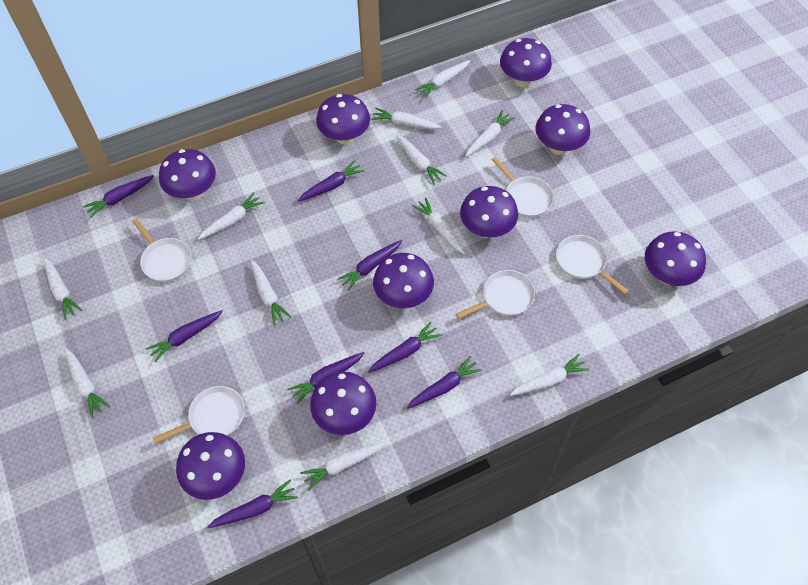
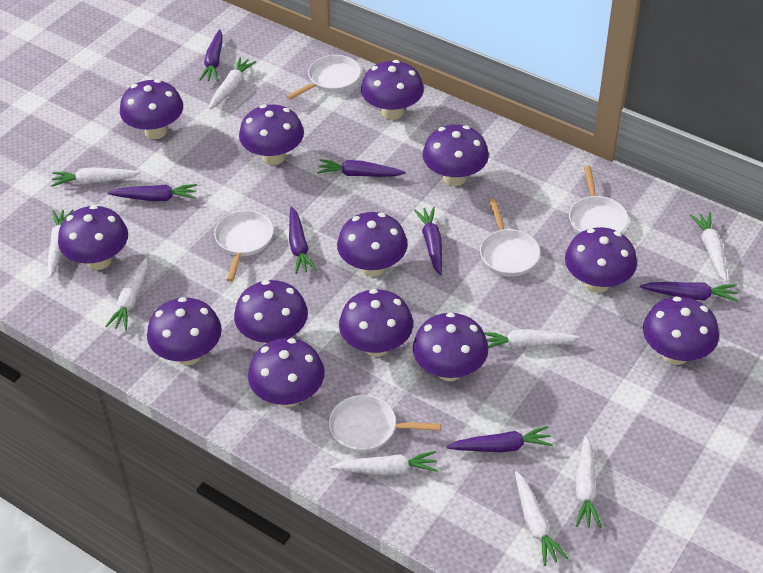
purple carrot: 8 -> 7
purple mushroom: 9 -> 13
white carrot: 11 -> 9

